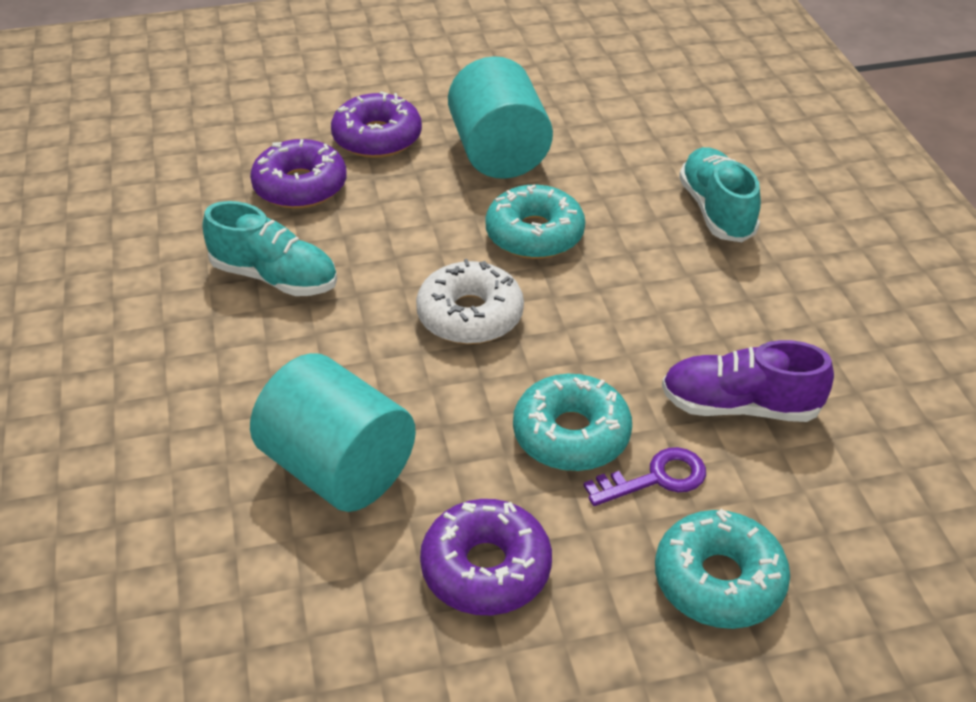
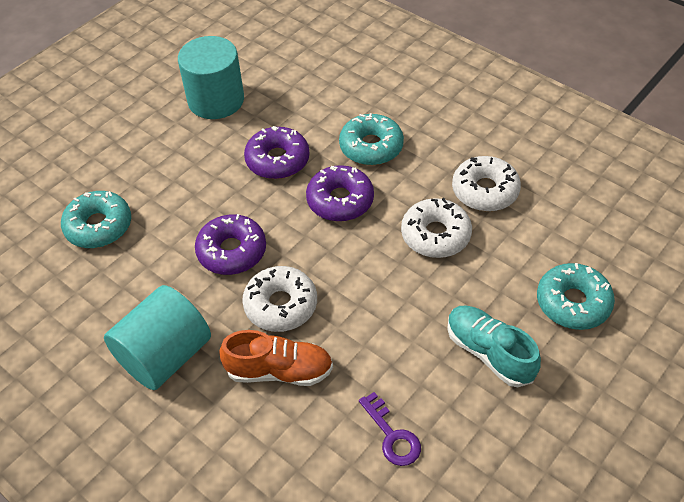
orange shoe: 0 -> 1
purple shoe: 1 -> 0
turquoise shoe: 2 -> 1
white donut: 1 -> 3

